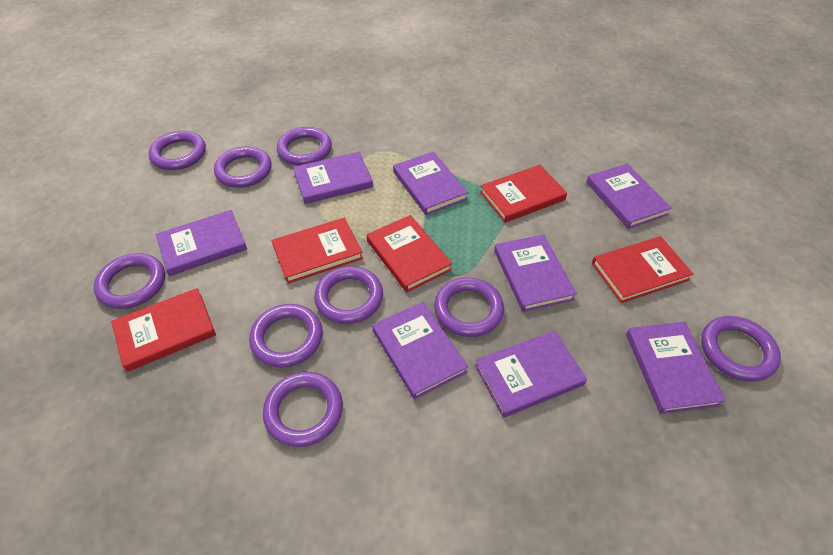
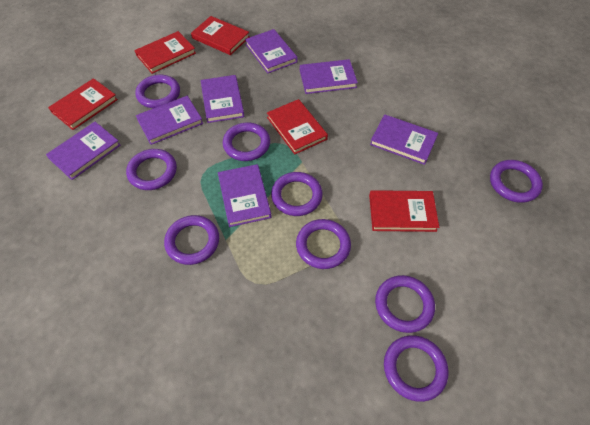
purple book: 8 -> 7

